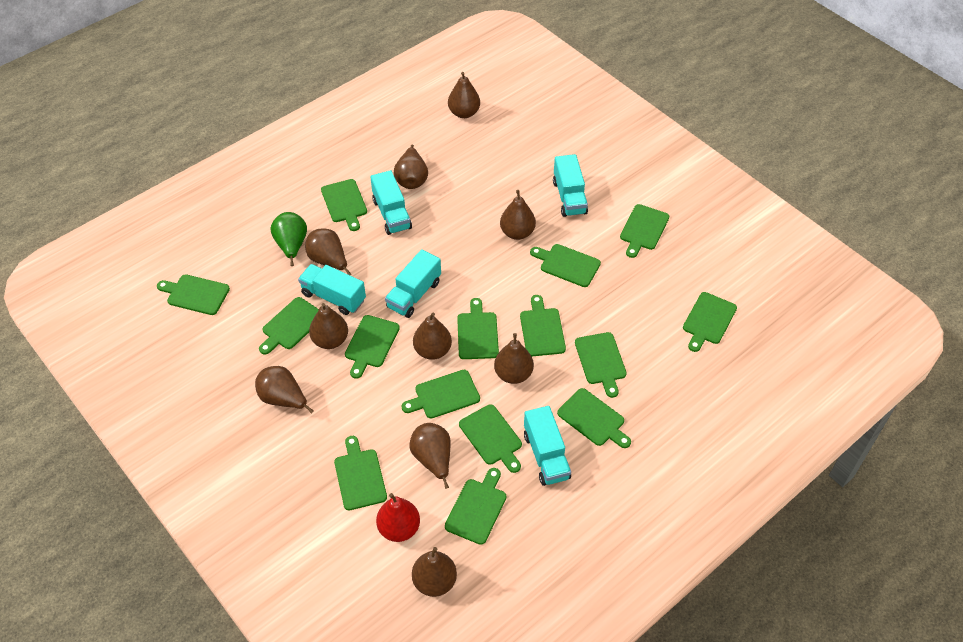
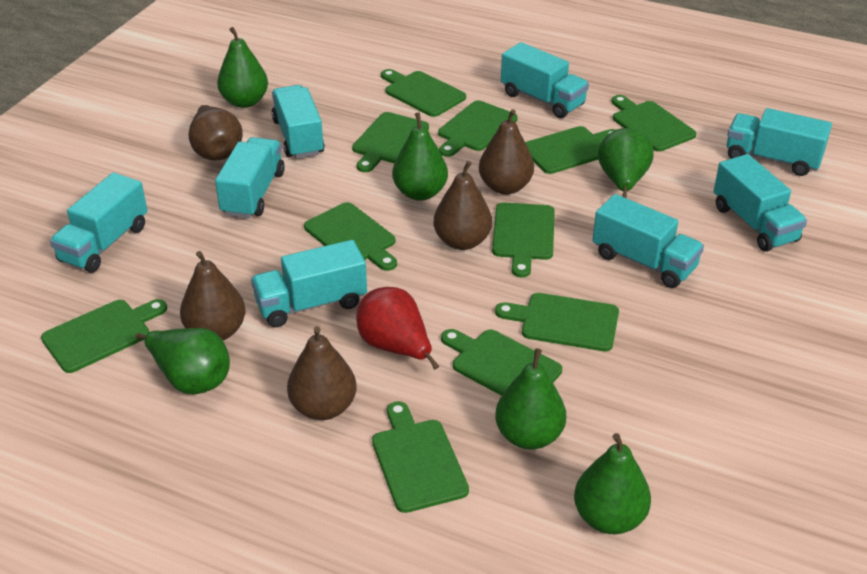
brown pear: 10 -> 5
green cutting board: 15 -> 11
green pear: 1 -> 6
turquoise truck: 5 -> 8

